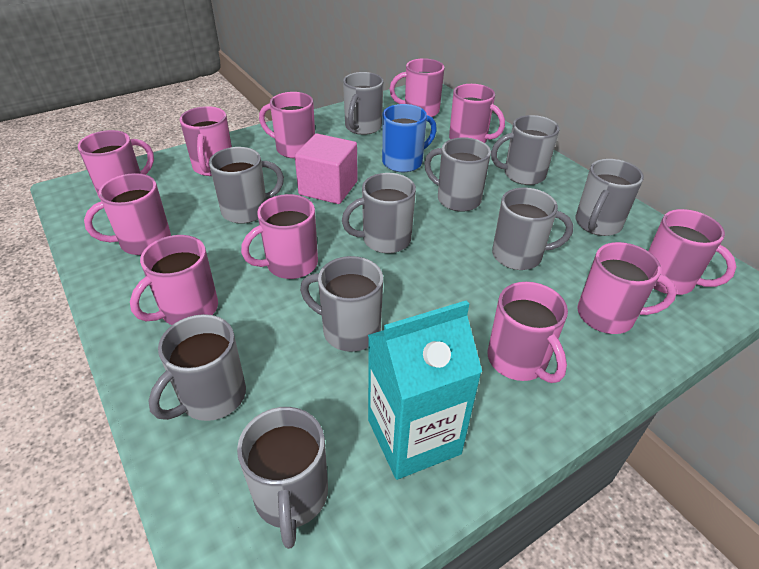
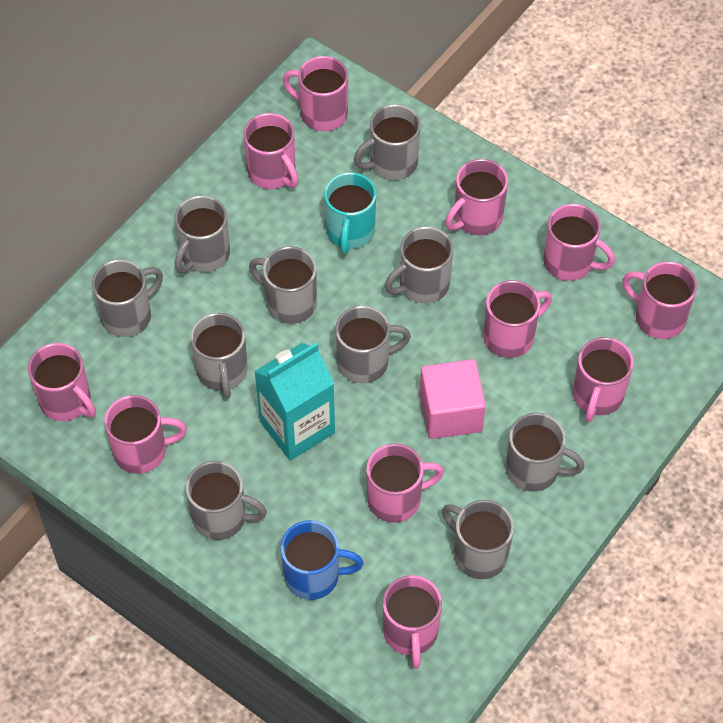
turquoise mug: 0 -> 1

